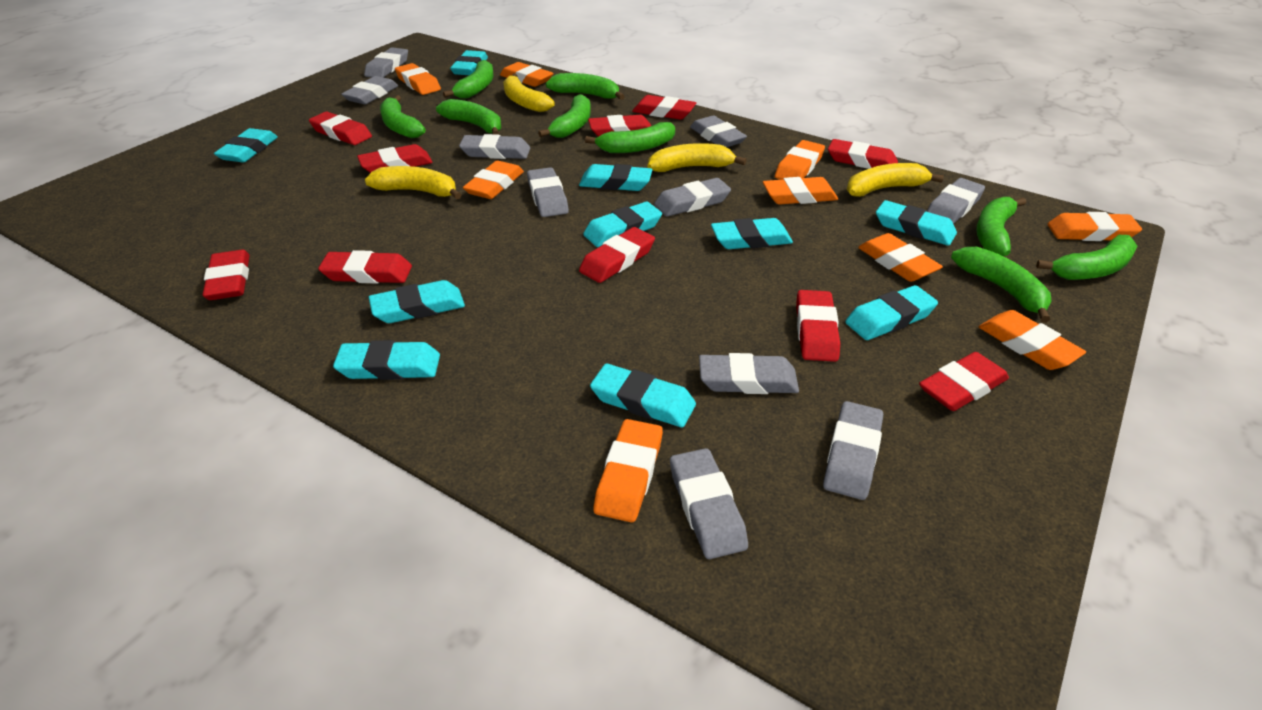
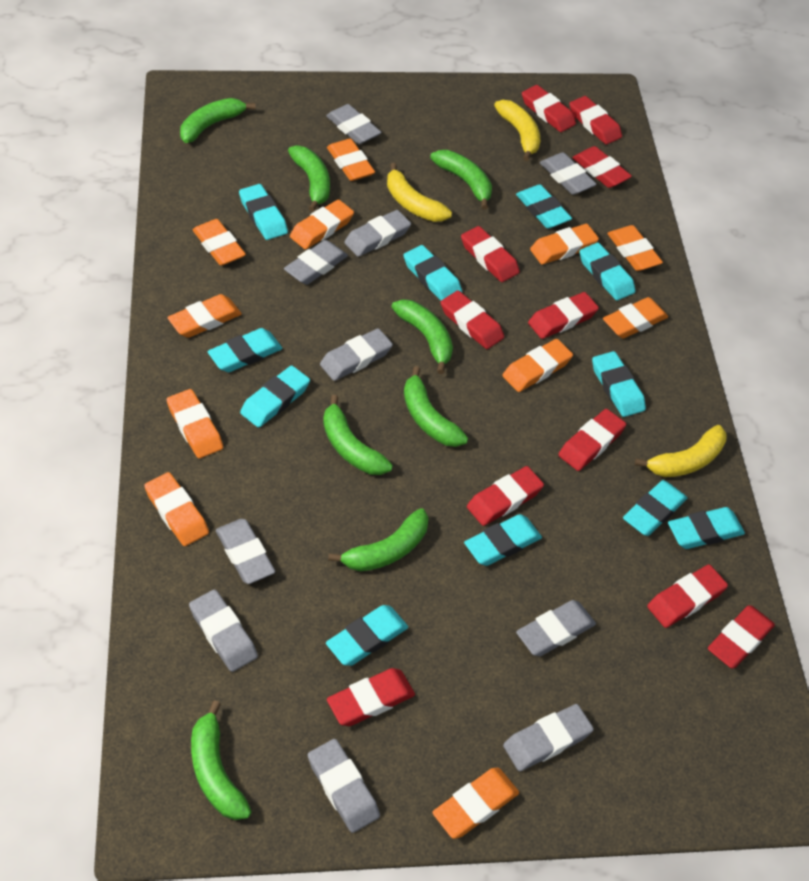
green banana: 9 -> 8
orange eraser: 9 -> 11
red eraser: 10 -> 11
turquoise eraser: 10 -> 11
yellow banana: 4 -> 3

